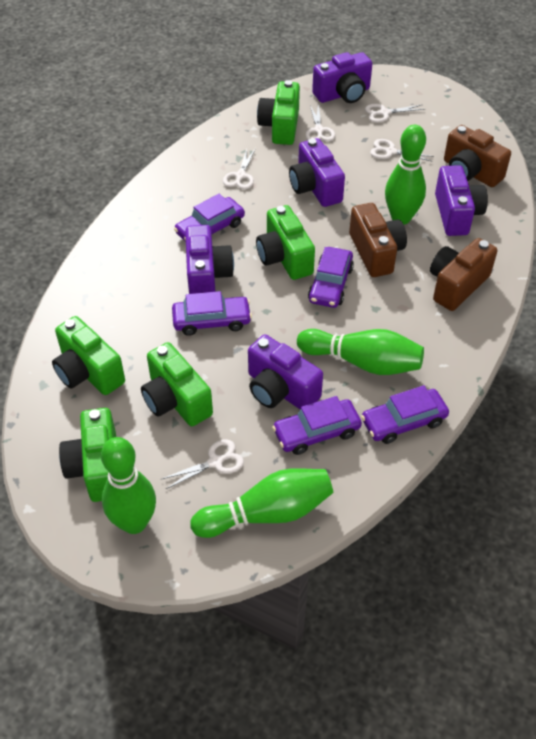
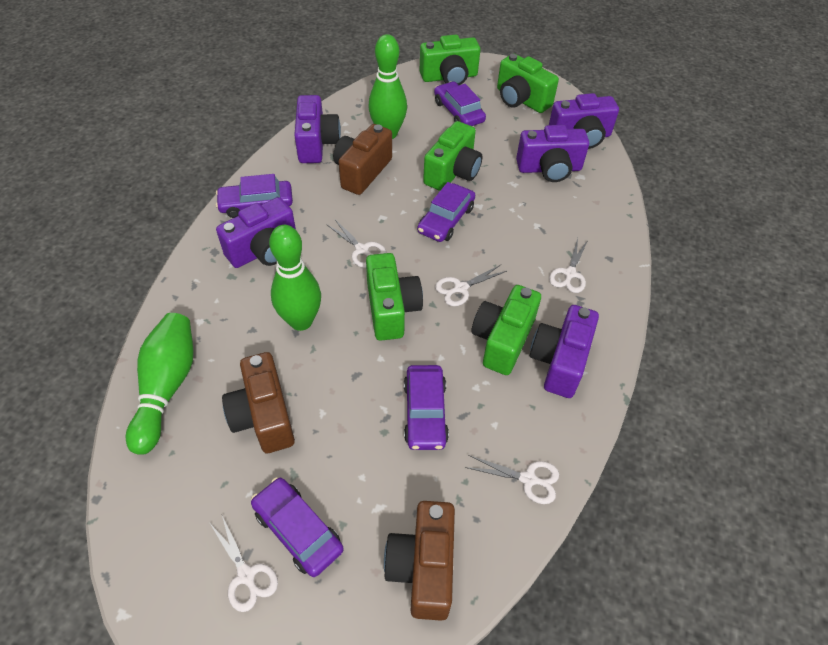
green bowling pin: 4 -> 3

